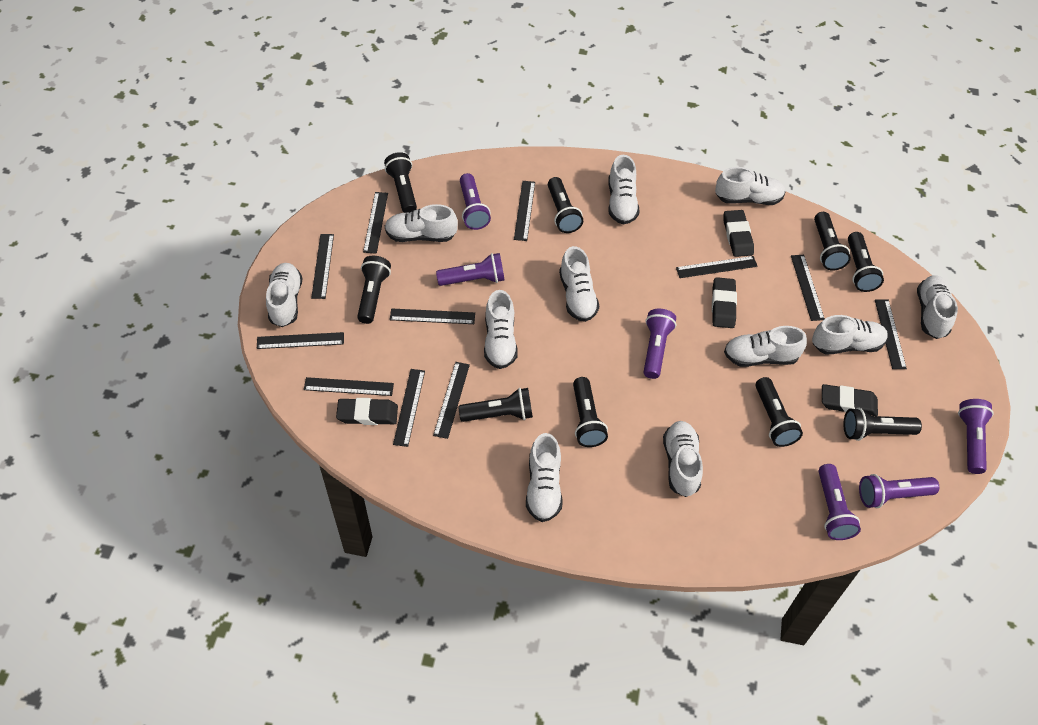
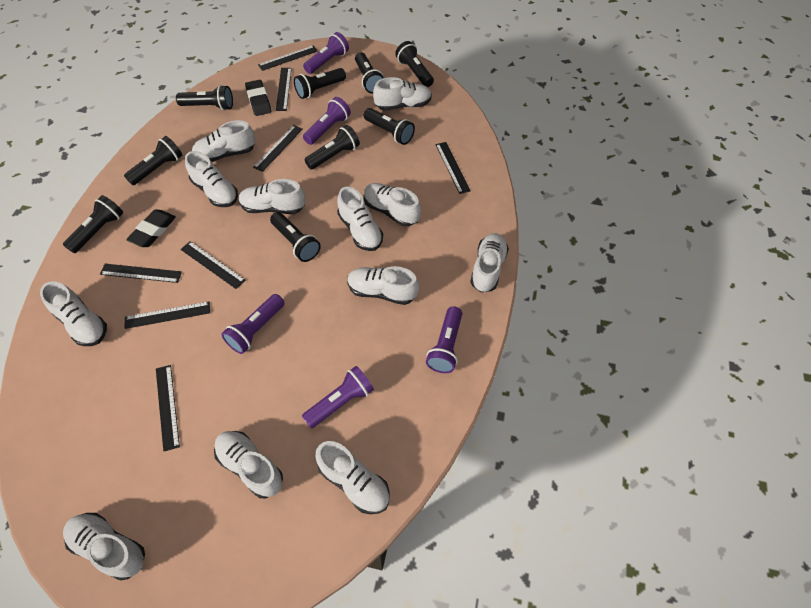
black eraser: 4 -> 2
black ruler: 11 -> 8
purple flashlight: 6 -> 5
white shoe: 11 -> 12

